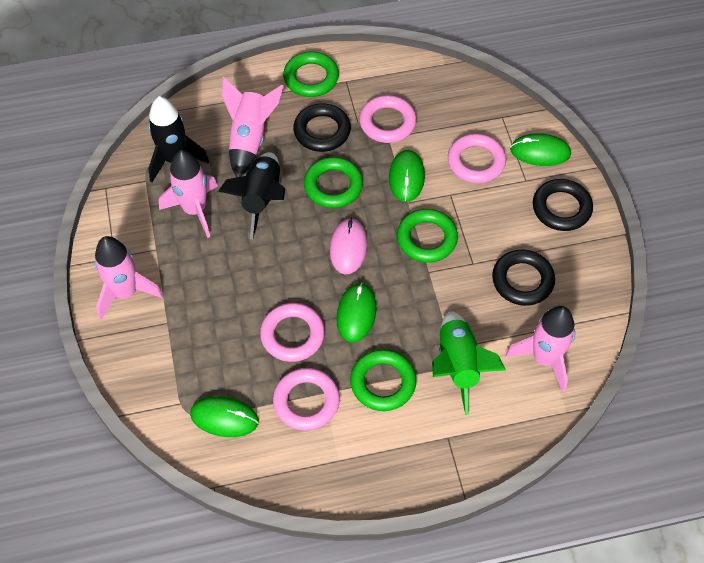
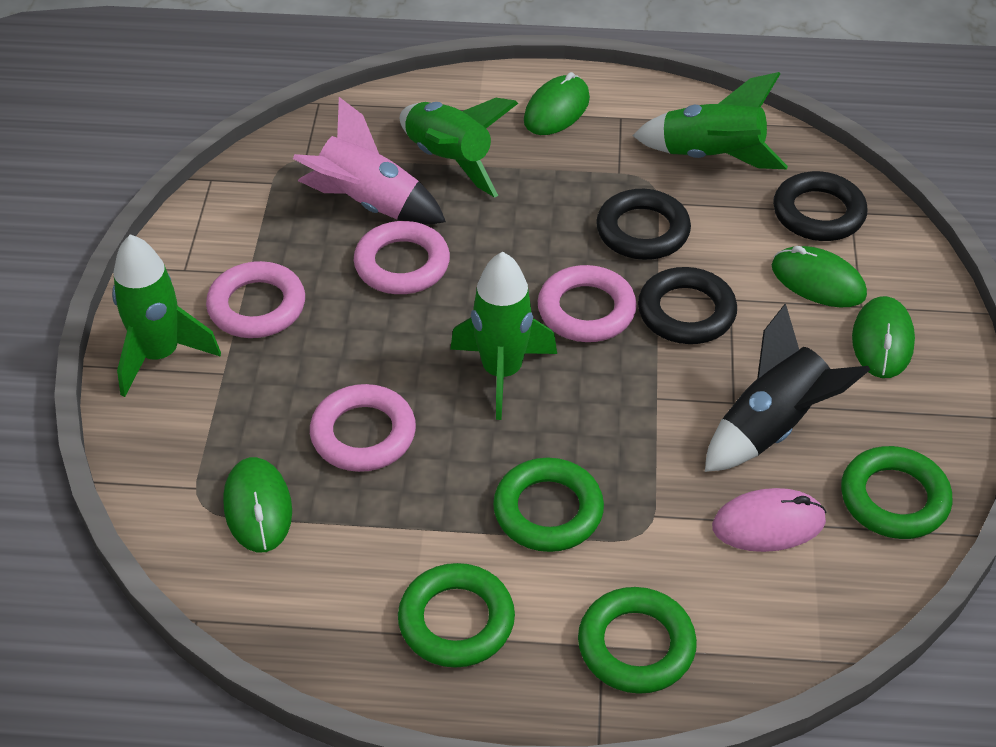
black rocket: 2 -> 1
green rocket: 1 -> 4
pink rocket: 4 -> 1

